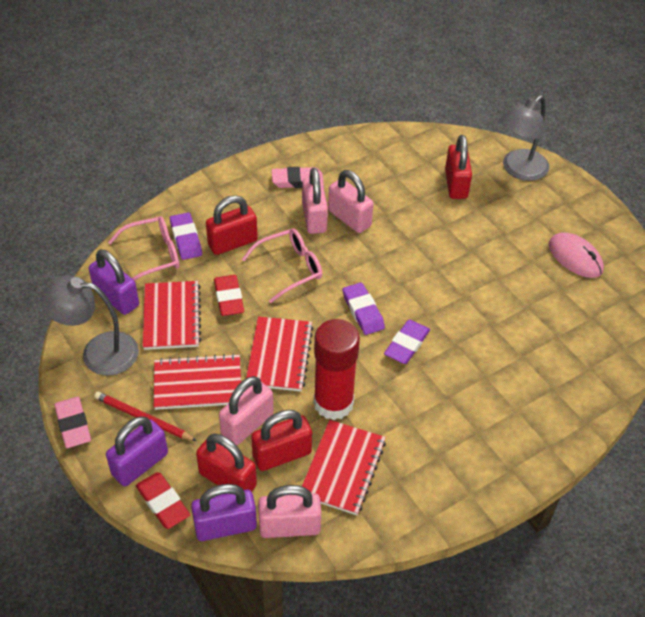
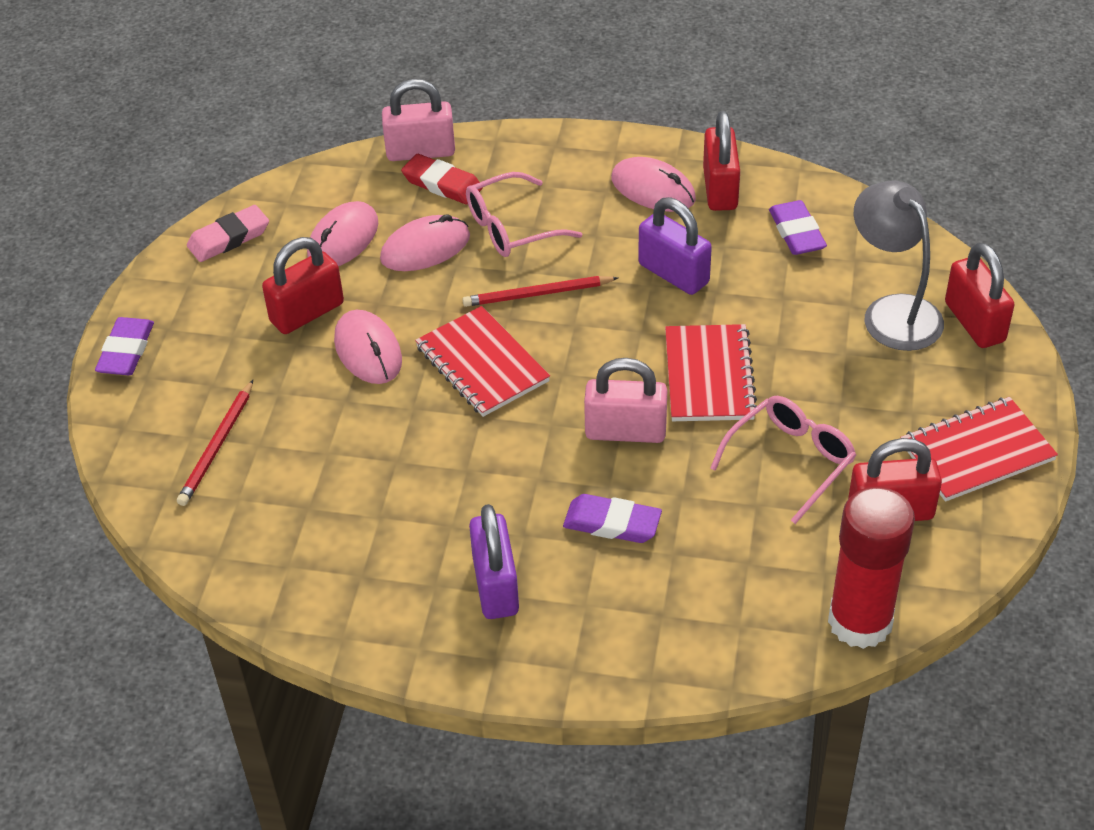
grey lamp: 2 -> 1
pink eraser: 2 -> 1
pink mouse: 1 -> 4
pink padlock: 4 -> 2
purple padlock: 3 -> 2
red eraser: 2 -> 1
red notebook: 4 -> 3
red pencil: 1 -> 2

